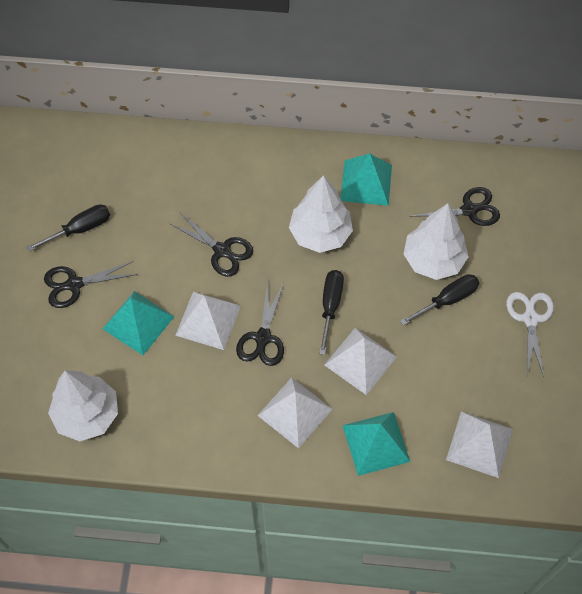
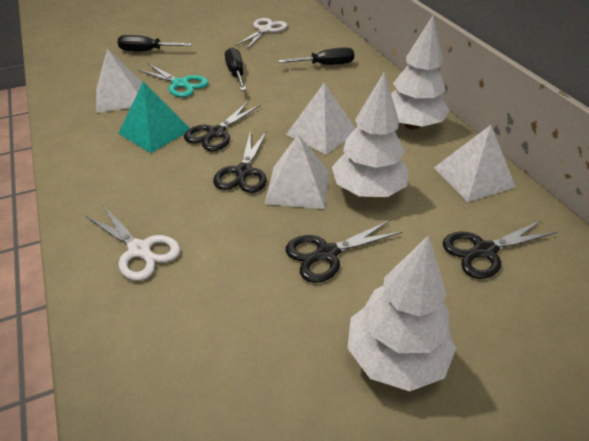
turquoise pyramid: 3 -> 1
turquoise scissors: 0 -> 1
white scissors: 1 -> 2

